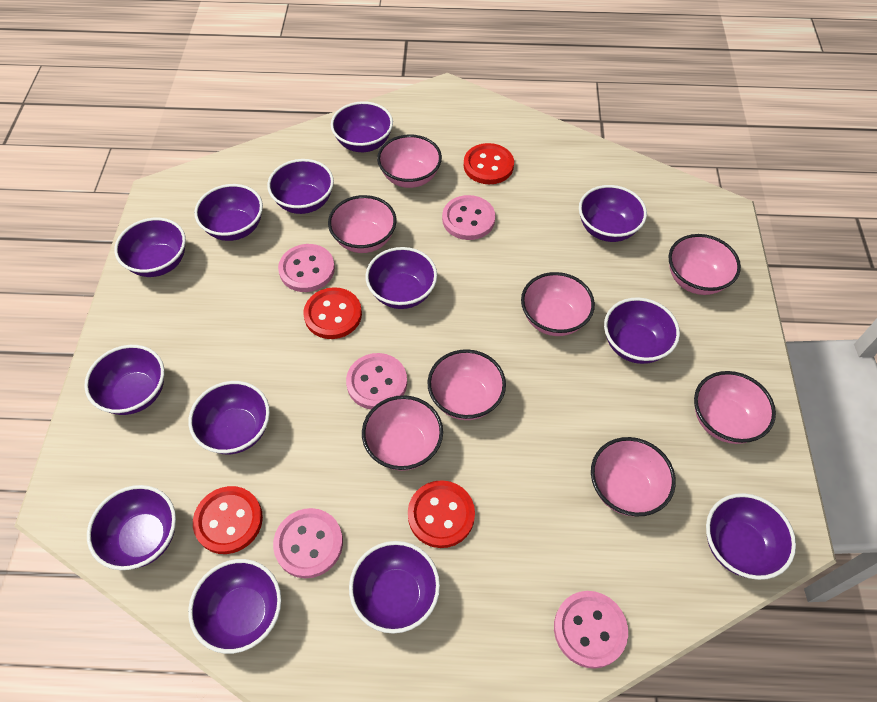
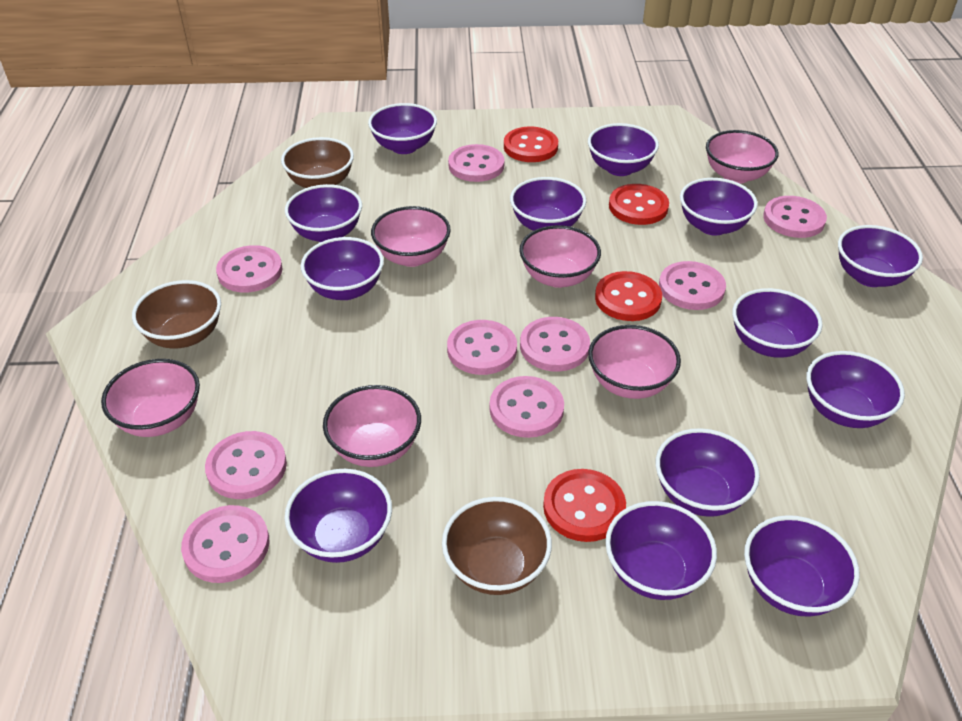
brown bowl: 0 -> 3
pink bowl: 8 -> 6
pink button: 5 -> 9

